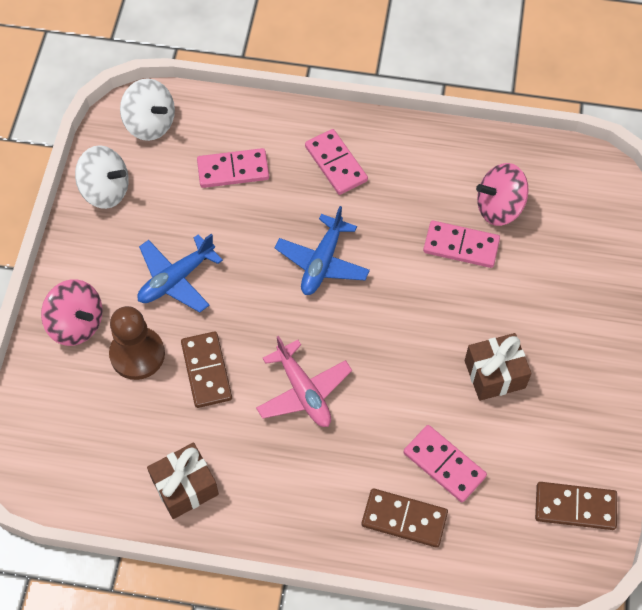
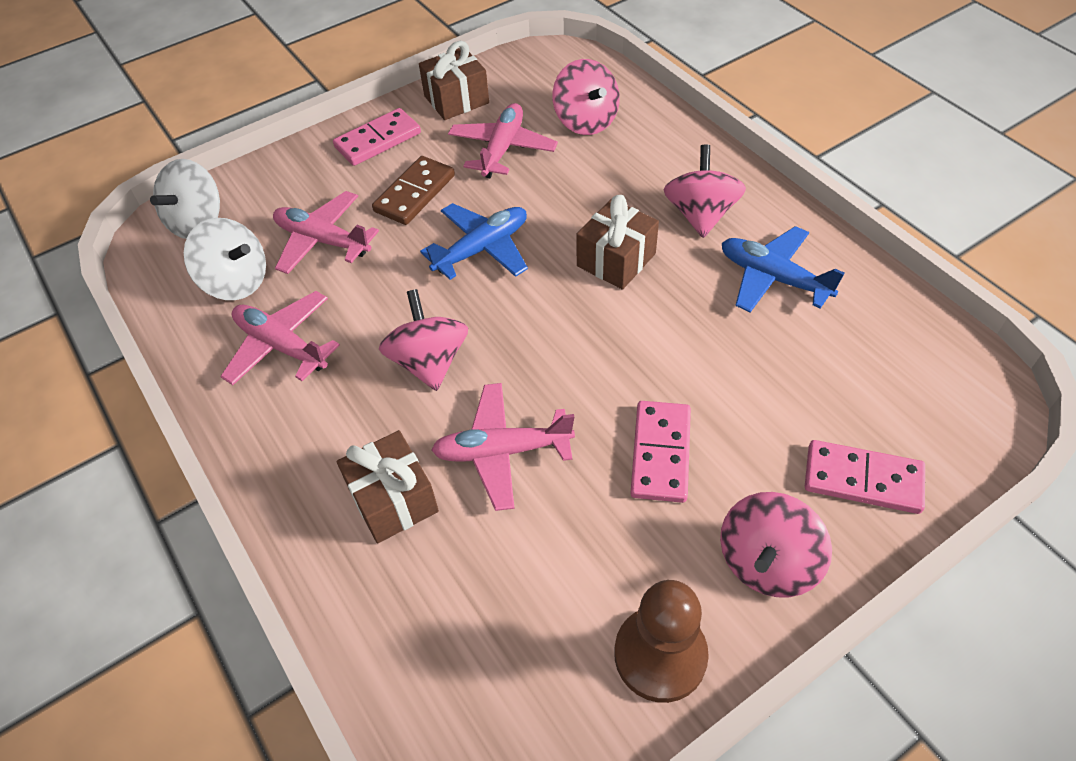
brown domino: 3 -> 1
brown gift: 2 -> 3
pink domino: 4 -> 3
pink plane: 1 -> 4
pink spinning top: 2 -> 4

